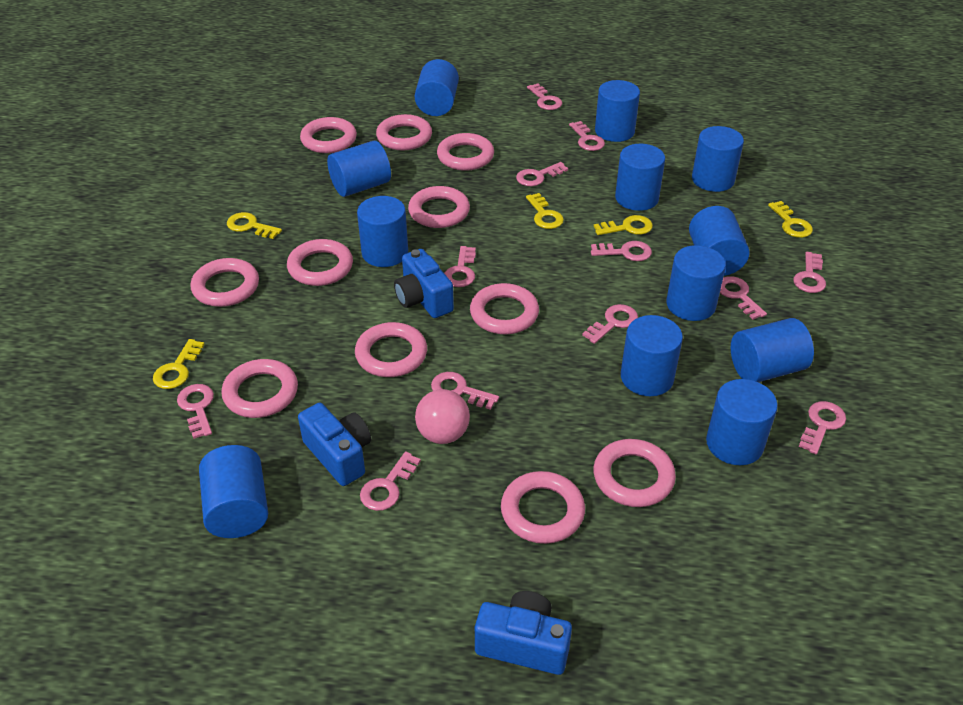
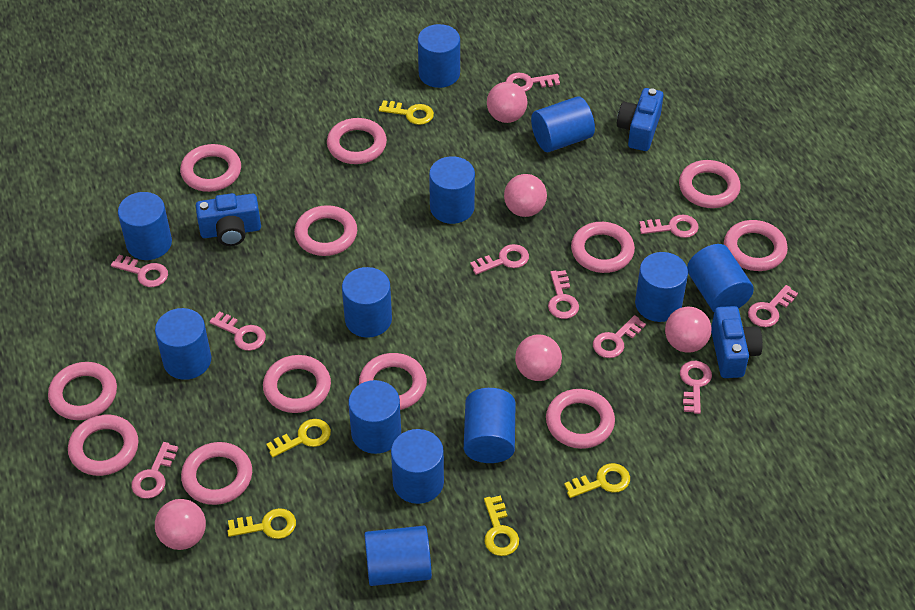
pink ball: 1 -> 5
pink key: 12 -> 10
pink ring: 11 -> 12

